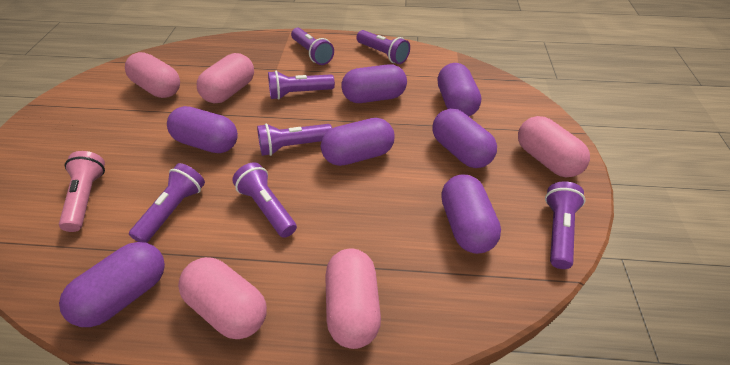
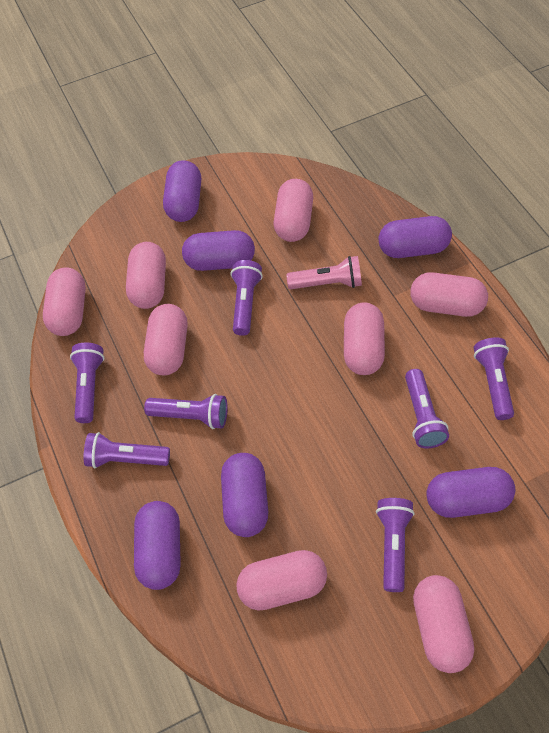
pink capsule: 5 -> 8
purple capsule: 7 -> 6

